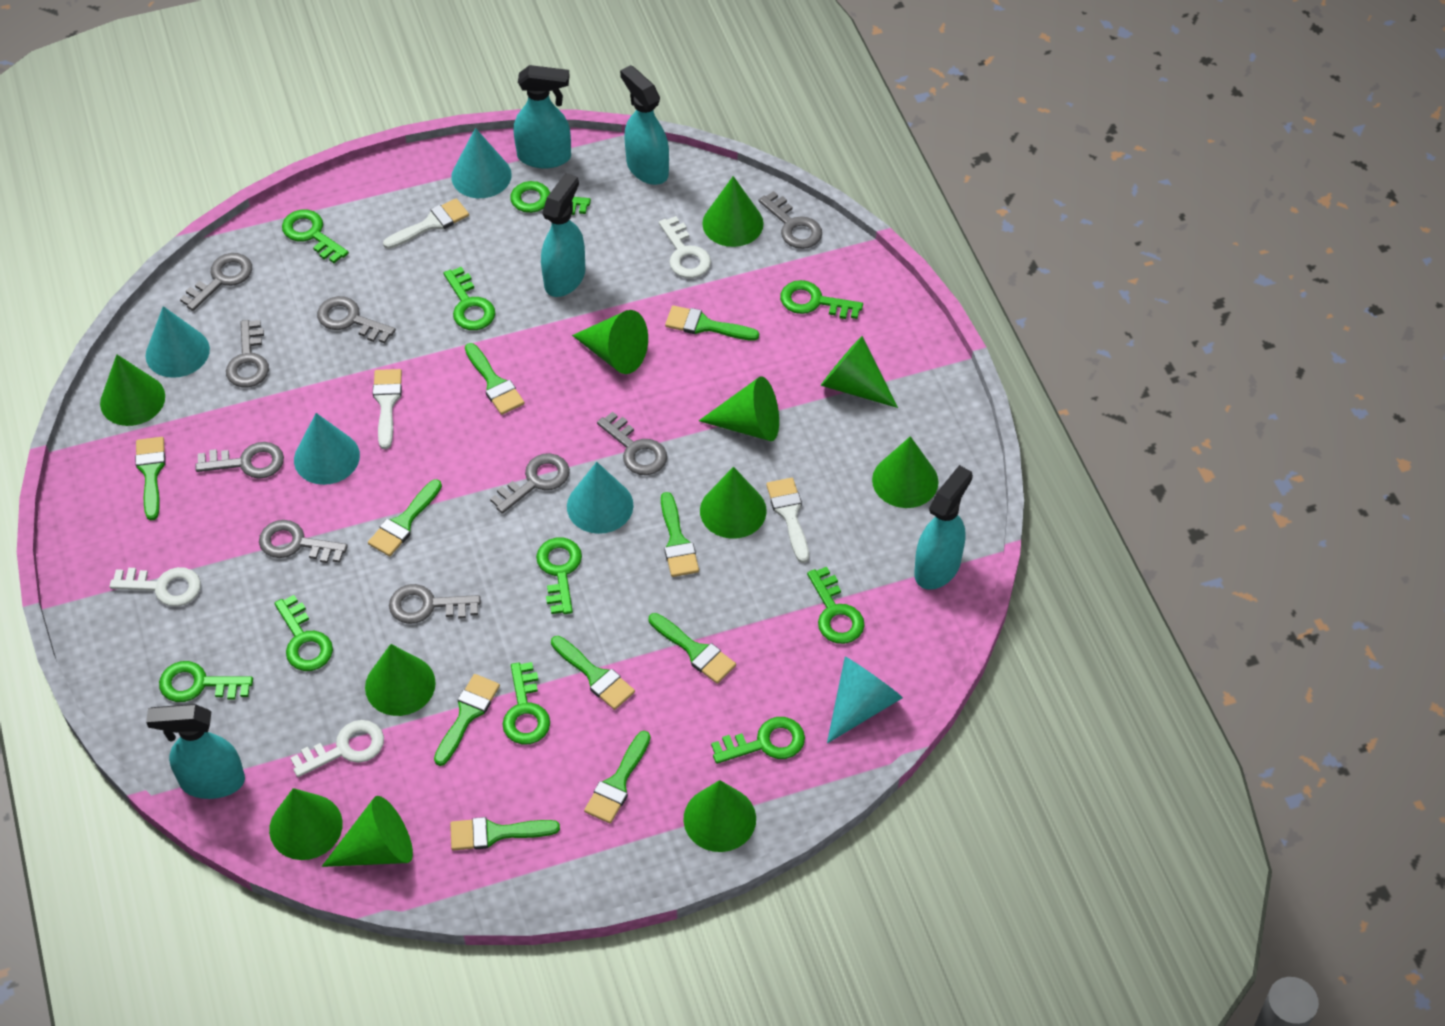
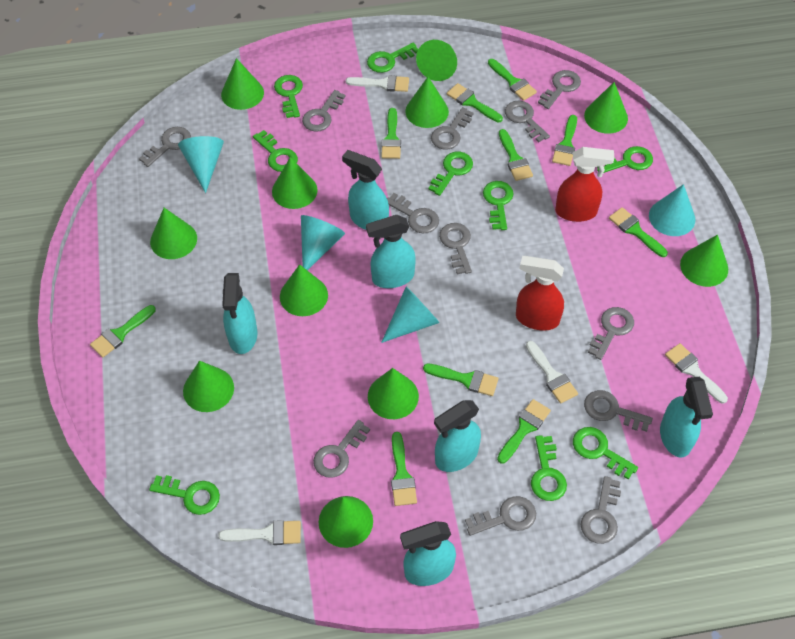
green key: 10 -> 9
grey key: 9 -> 12
red spray bottle: 0 -> 2
turquoise cone: 5 -> 4
turquoise spray bottle: 5 -> 6
white brush: 3 -> 4
white key: 3 -> 0

